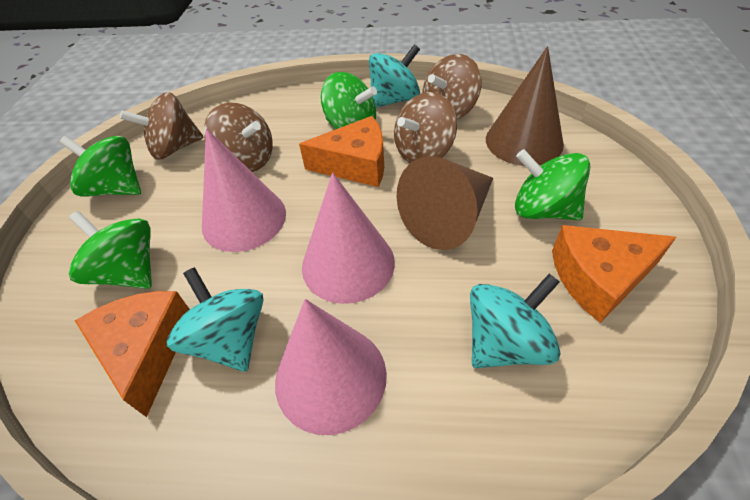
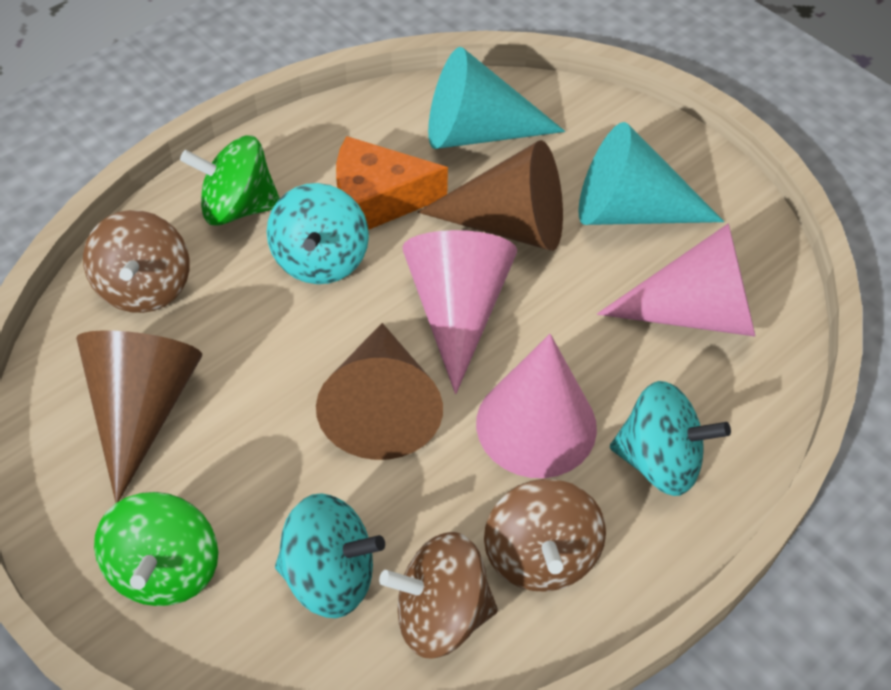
brown cone: 2 -> 3
brown spinning top: 4 -> 3
green spinning top: 4 -> 2
orange cheese: 3 -> 1
turquoise cone: 0 -> 2

